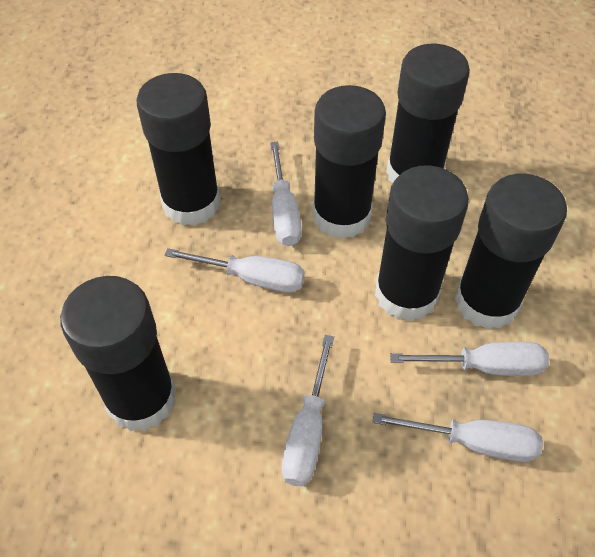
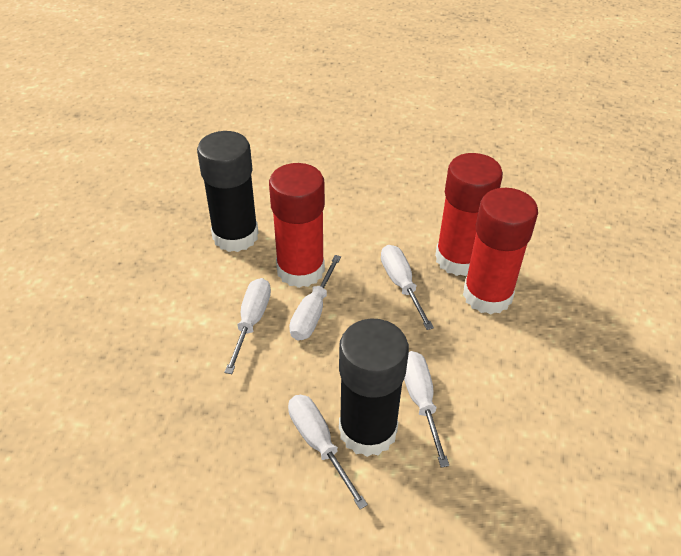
black glue stick: 6 -> 2
red glue stick: 0 -> 3

